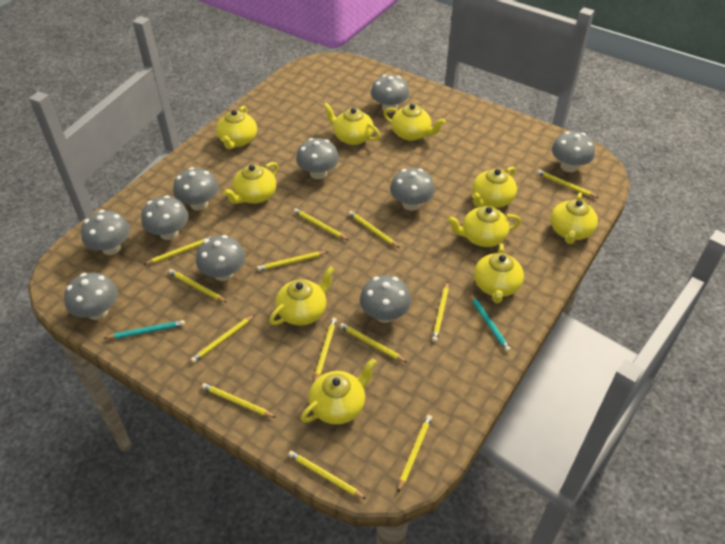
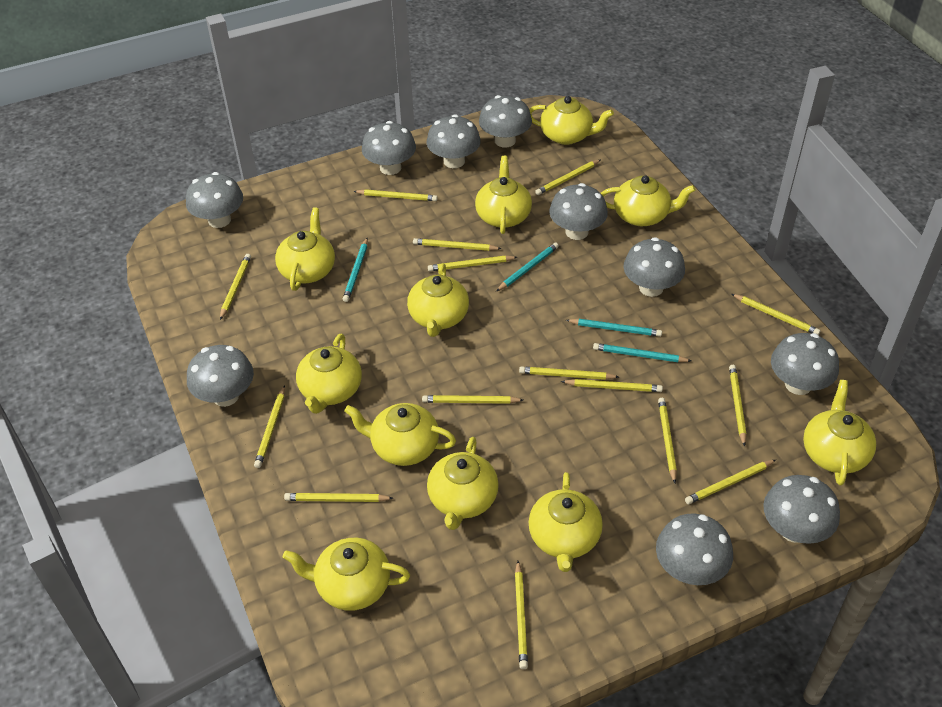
turquoise pencil: 2 -> 4
yellow pencil: 13 -> 15
yellow teapot: 10 -> 11

